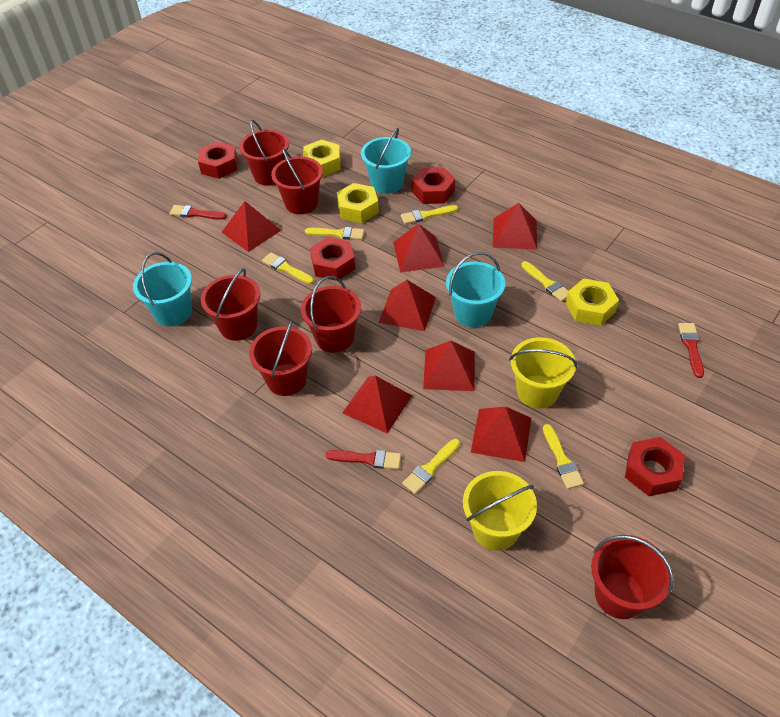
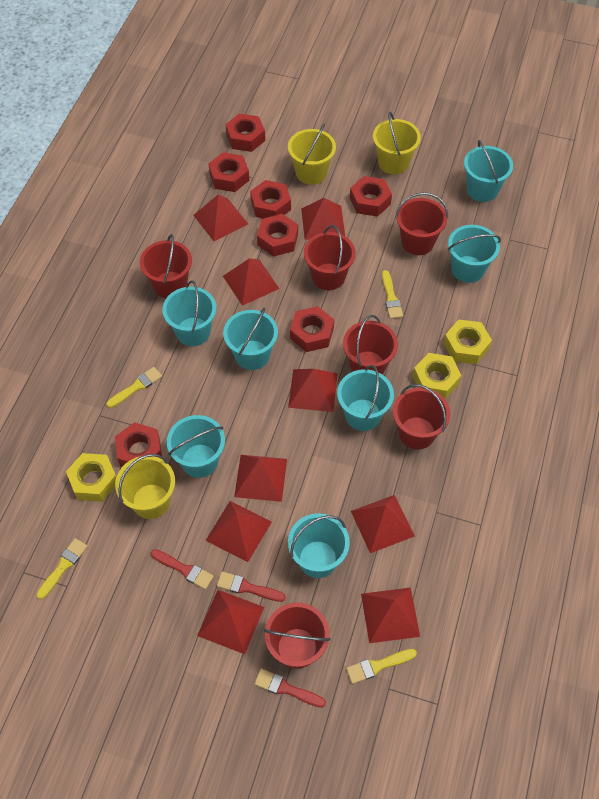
red nut: 4 -> 7
red pyramid: 7 -> 9
turquoise bucket: 3 -> 7
yellow brush: 6 -> 4
yellow bucket: 2 -> 3

